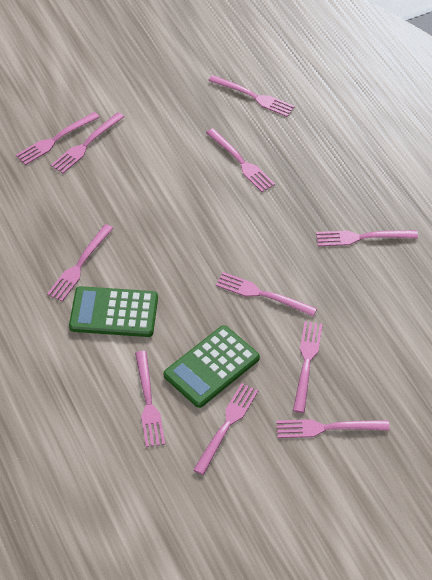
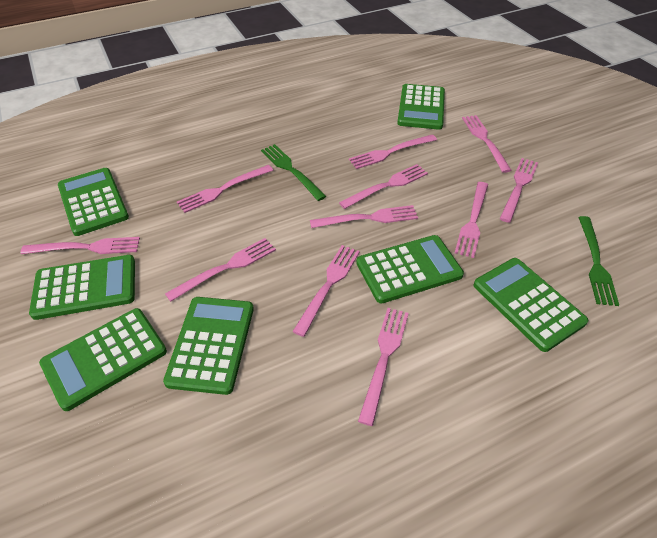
green calculator: 2 -> 7
green fork: 0 -> 2

